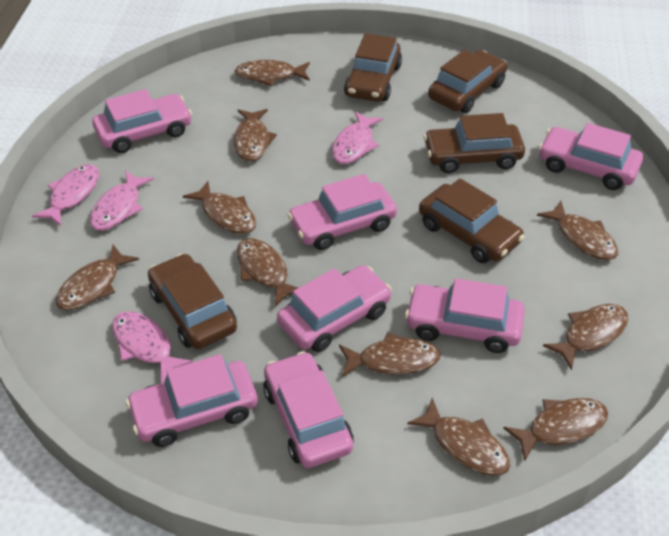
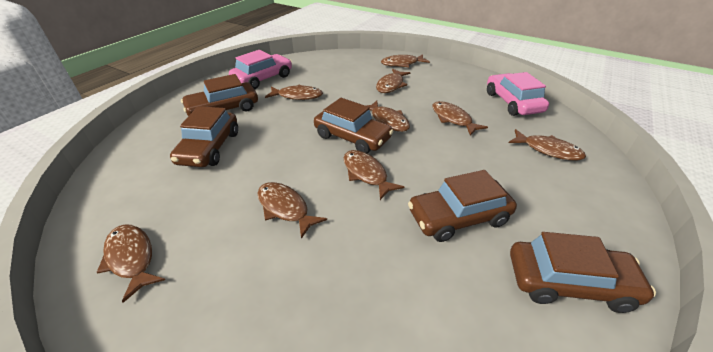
brown fish: 10 -> 9
pink car: 7 -> 2
pink fish: 4 -> 0

